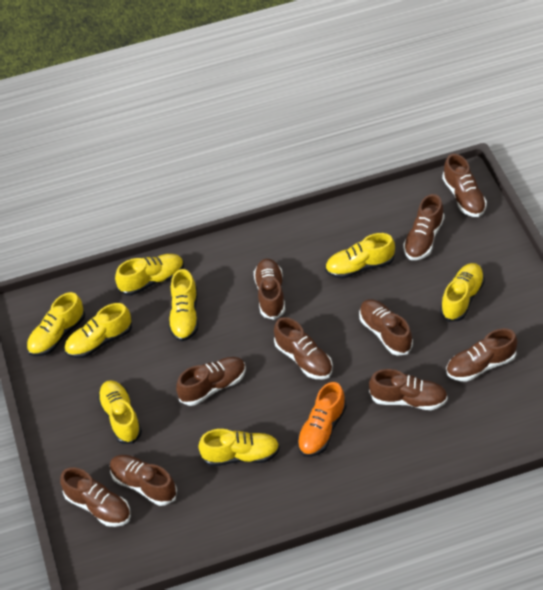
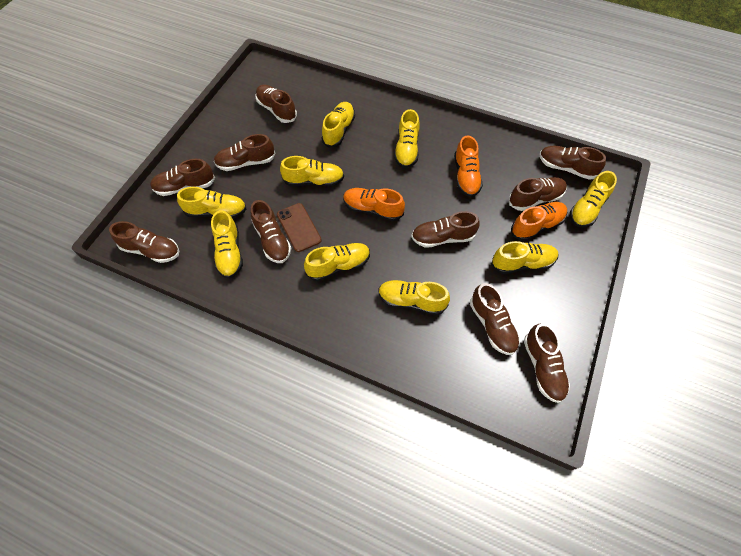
brown phone: 0 -> 1
orange shoe: 1 -> 3
yellow shoe: 8 -> 9

